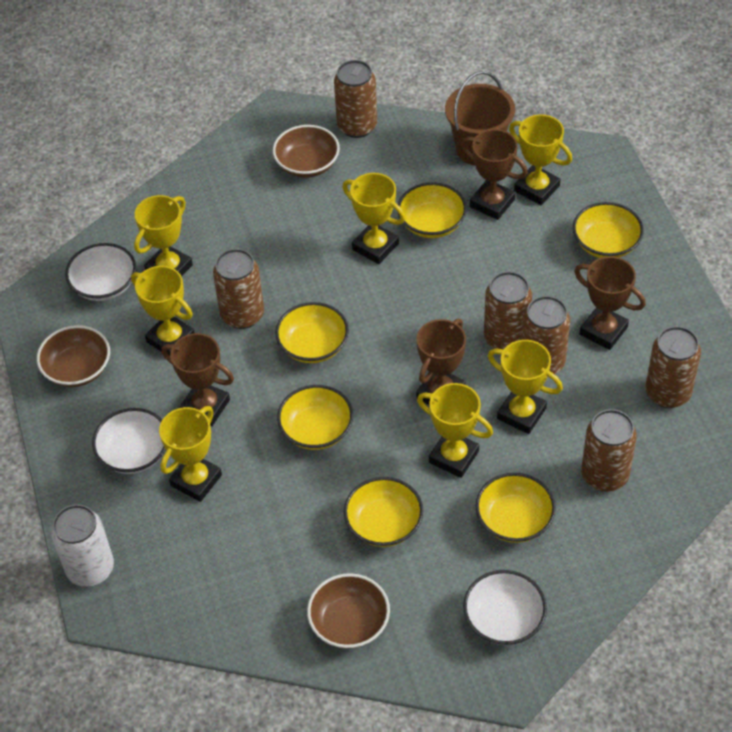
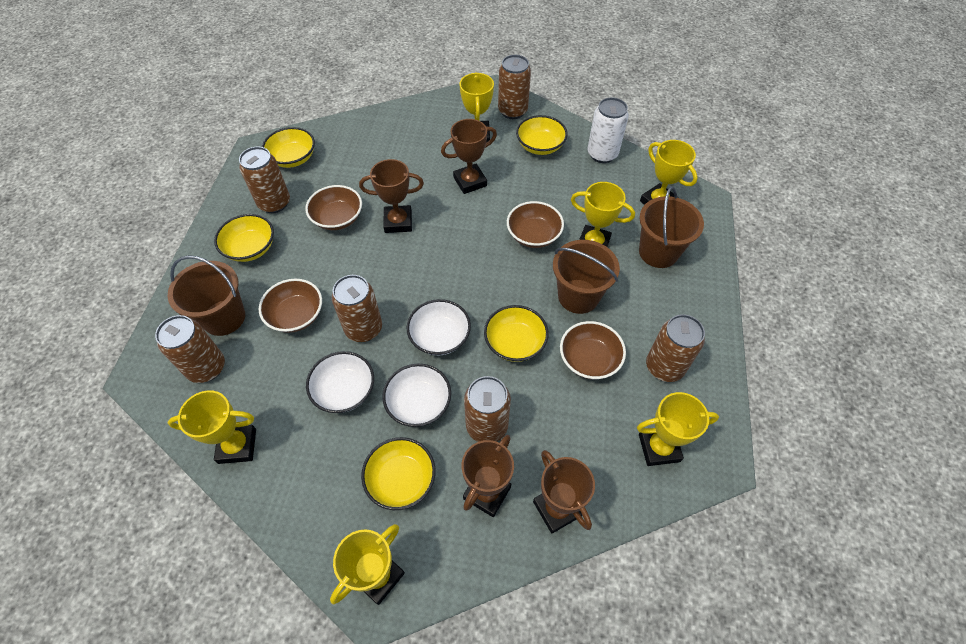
brown bowl: 3 -> 4
brown bucket: 1 -> 3
yellow bowl: 6 -> 5
yellow trophy: 7 -> 6

